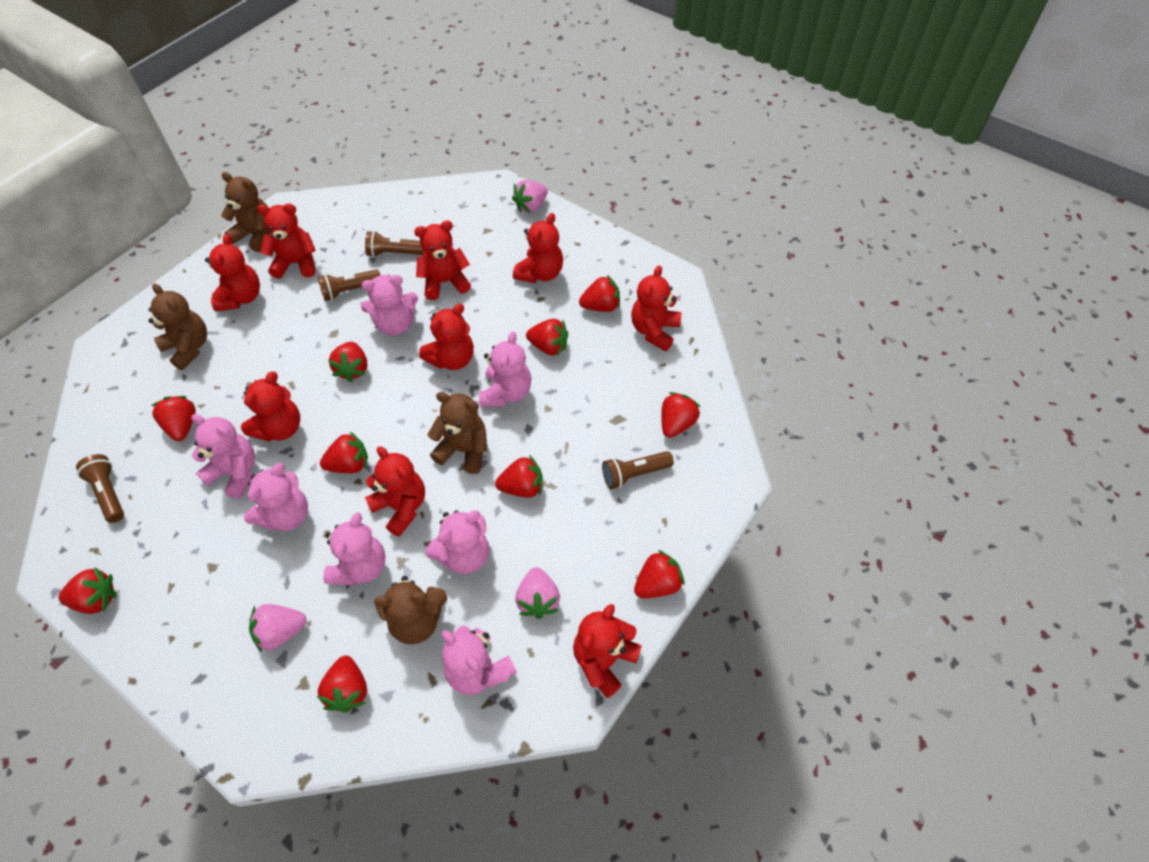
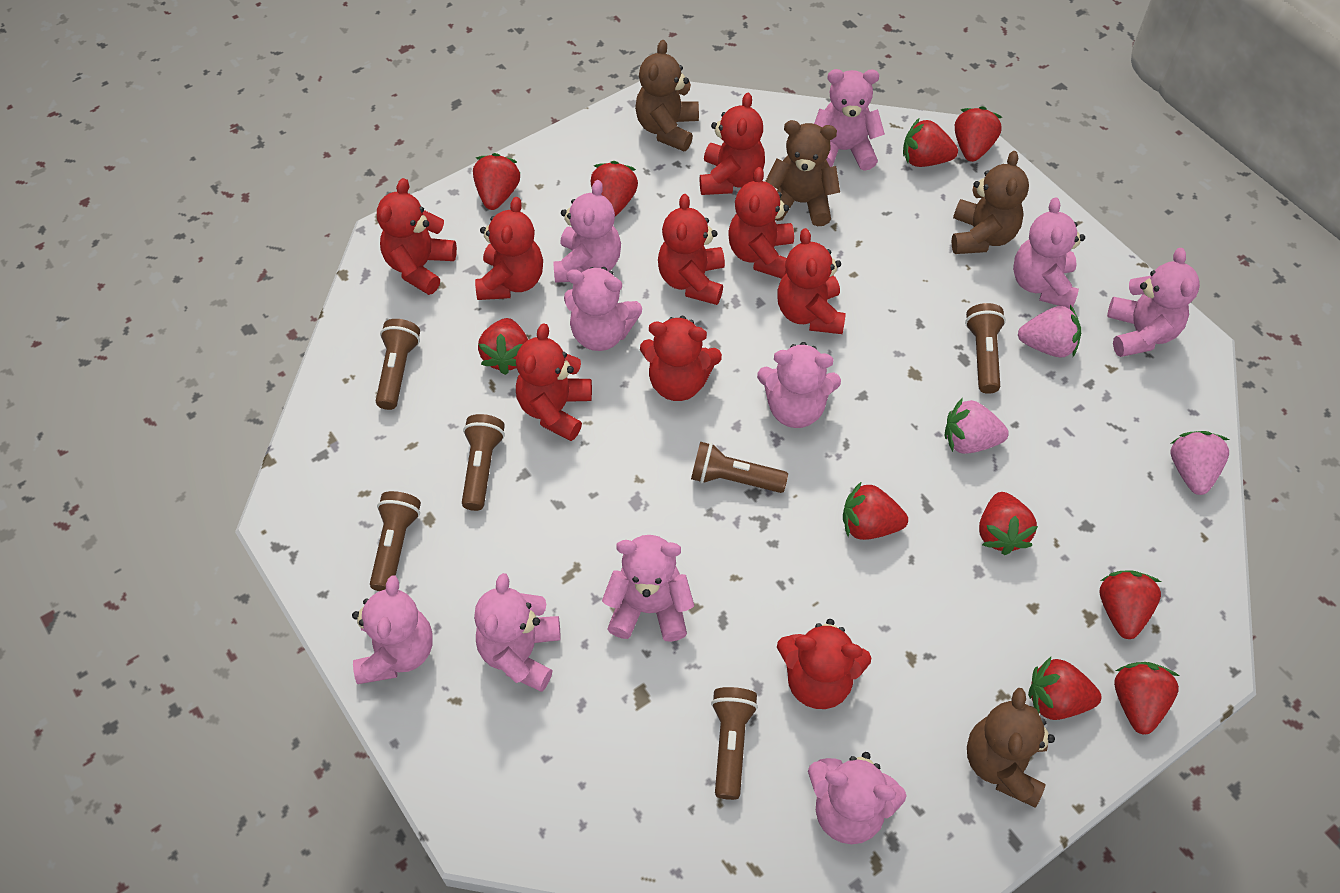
brown flashlight: 4 -> 6
pink teddy bear: 7 -> 10

